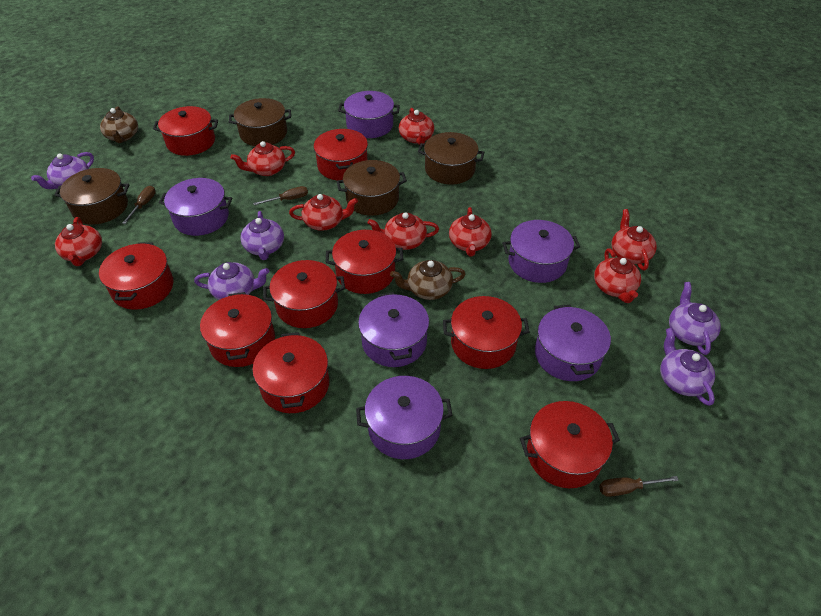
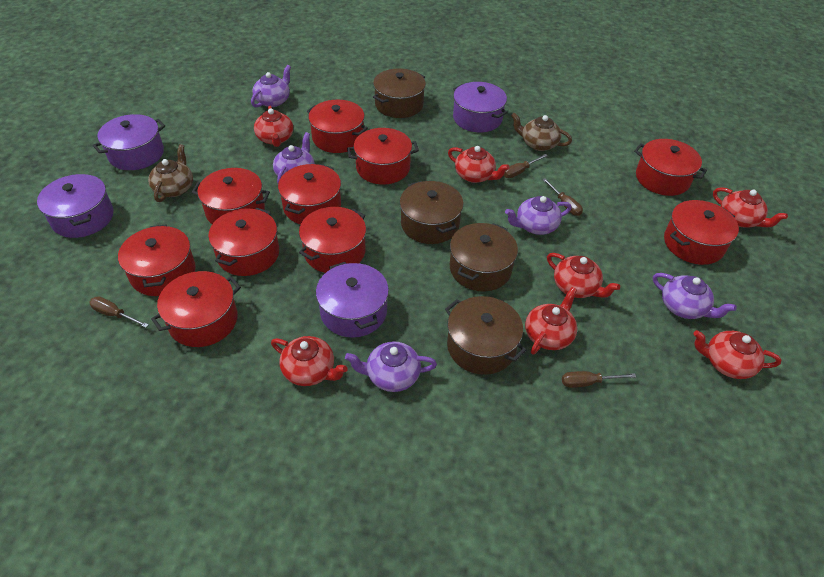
brown screwdriver: 3 -> 4
purple pot: 6 -> 4
red pot: 9 -> 10
red teapot: 8 -> 7

